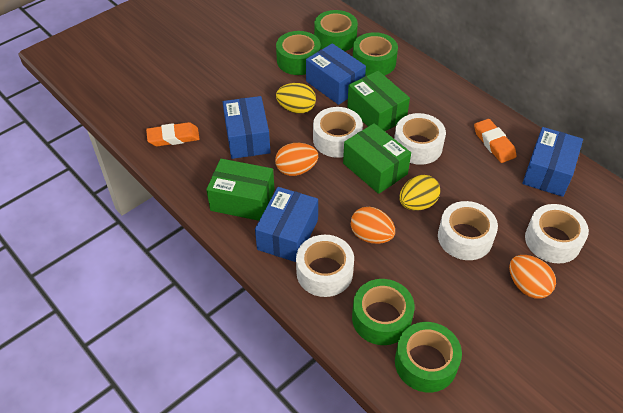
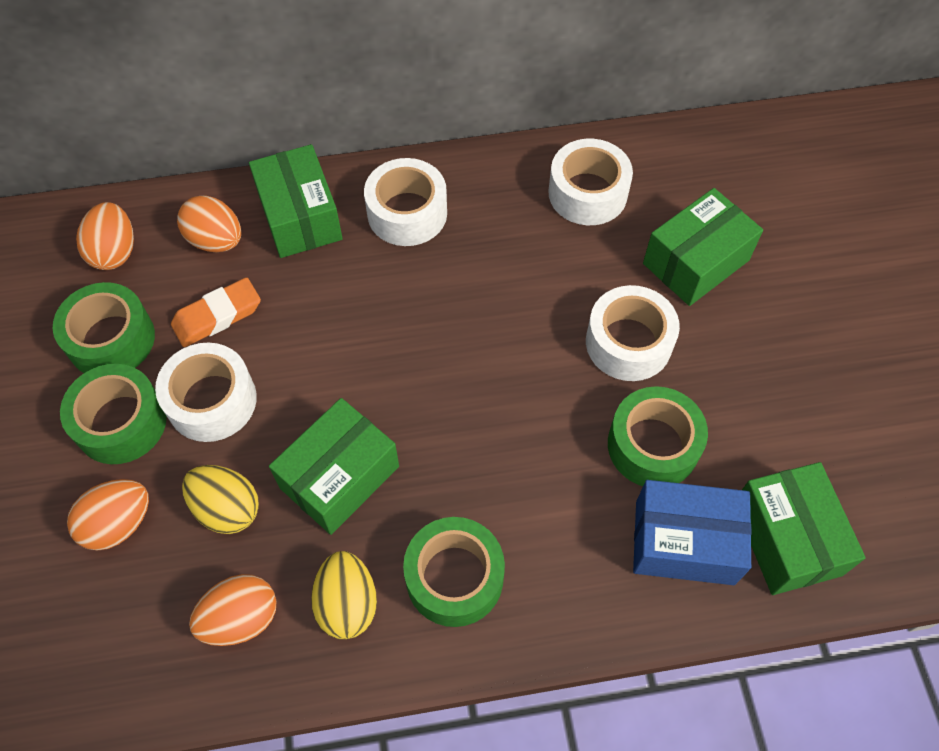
blue box: 4 -> 1
green box: 3 -> 4
green tape: 5 -> 4
orange egg: 3 -> 4
orange eraser: 2 -> 1
white tape: 5 -> 4

